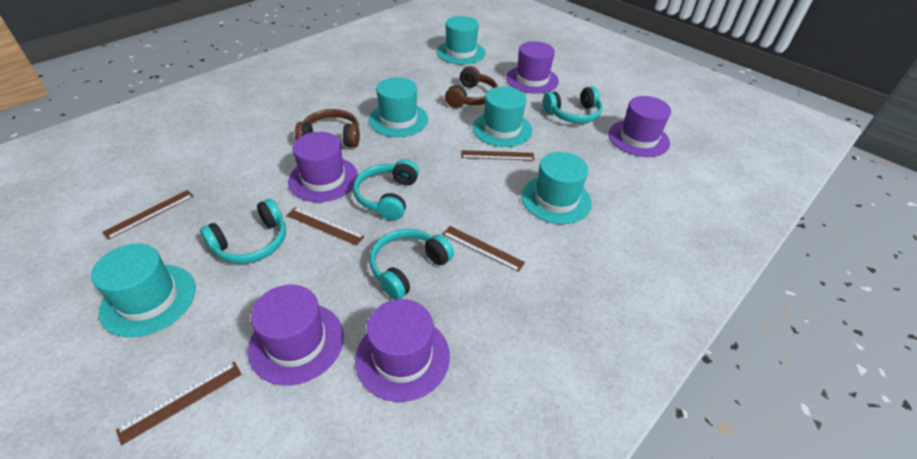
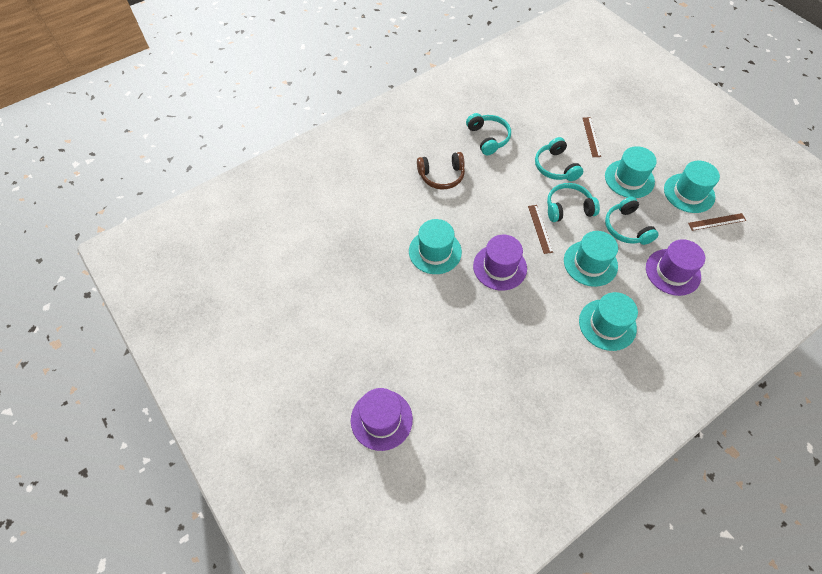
brown headphones: 2 -> 1
brown ruler: 5 -> 3
purple hat: 5 -> 3

